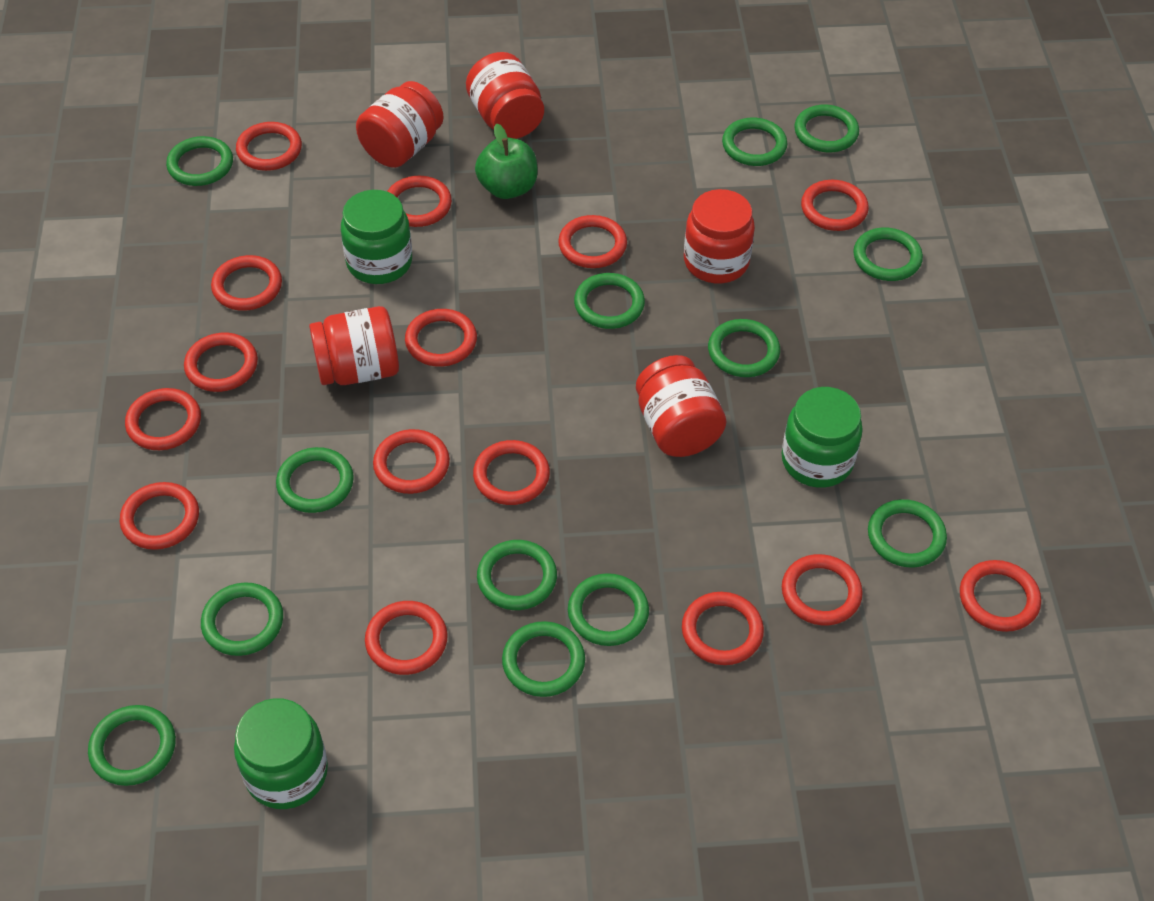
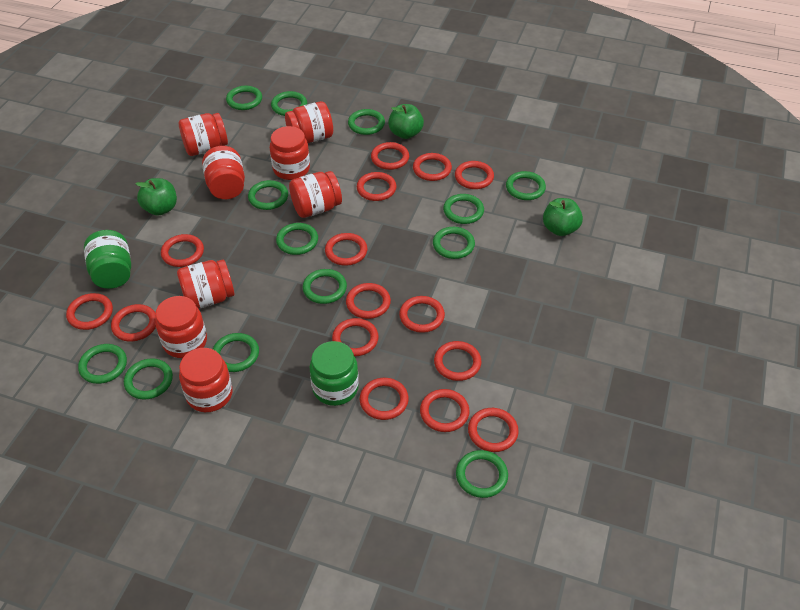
green apple: 1 -> 3
green jar: 3 -> 2
red jar: 5 -> 8

